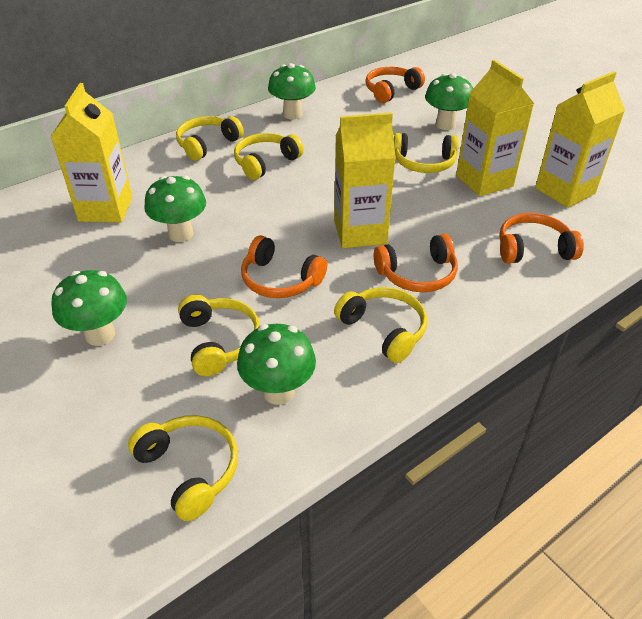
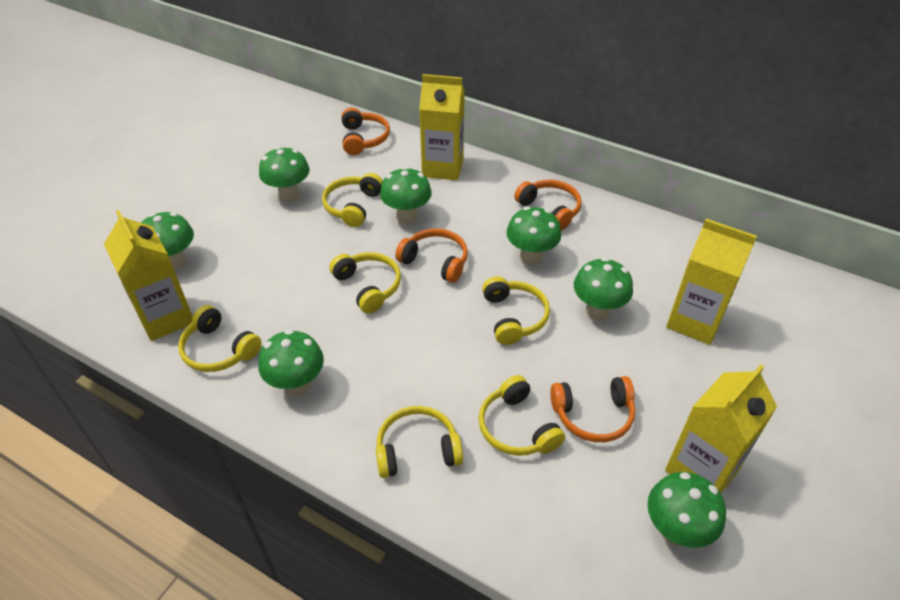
green mushroom: 5 -> 7

